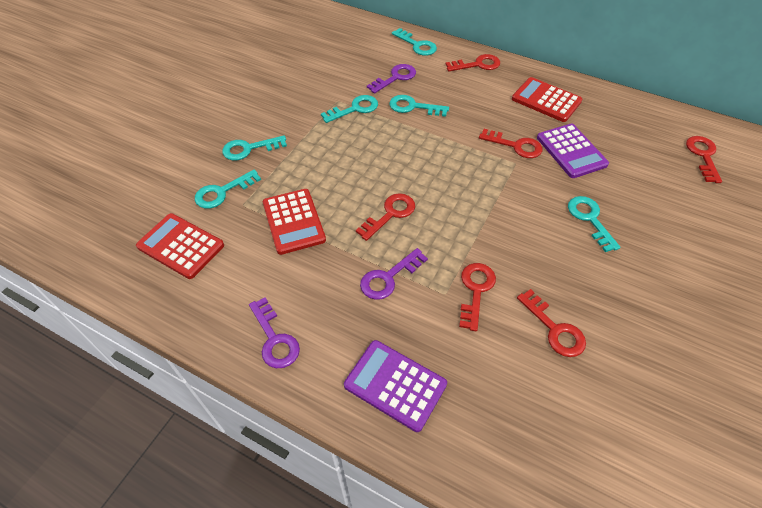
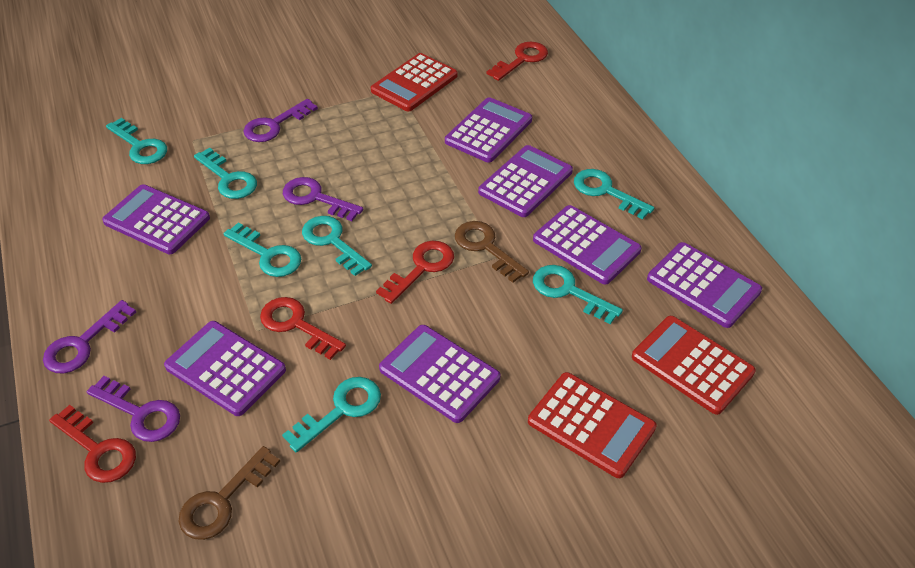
brown key: 0 -> 2
purple calculator: 2 -> 7
purple key: 3 -> 4
red key: 6 -> 4
turquoise key: 6 -> 7

